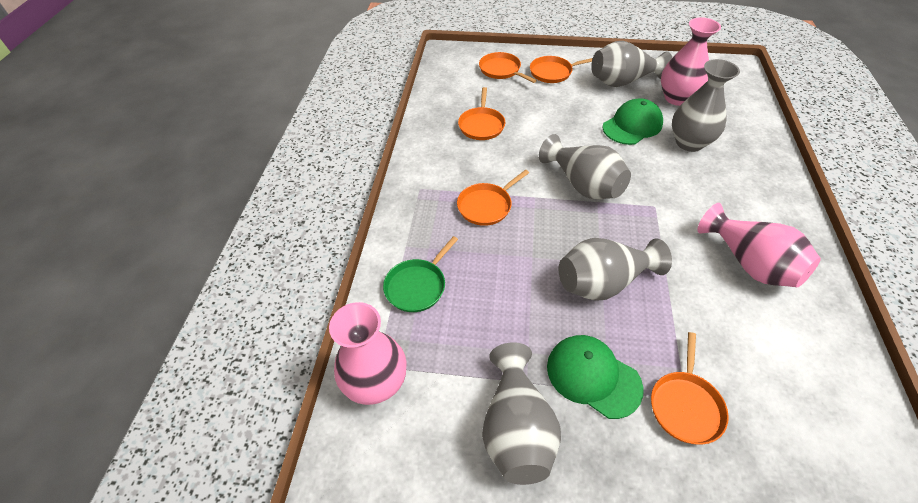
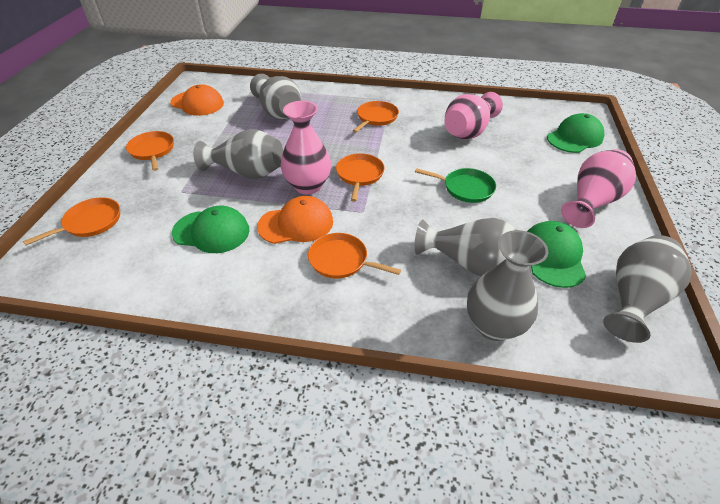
green cap: 2 -> 3
orange cap: 0 -> 2

